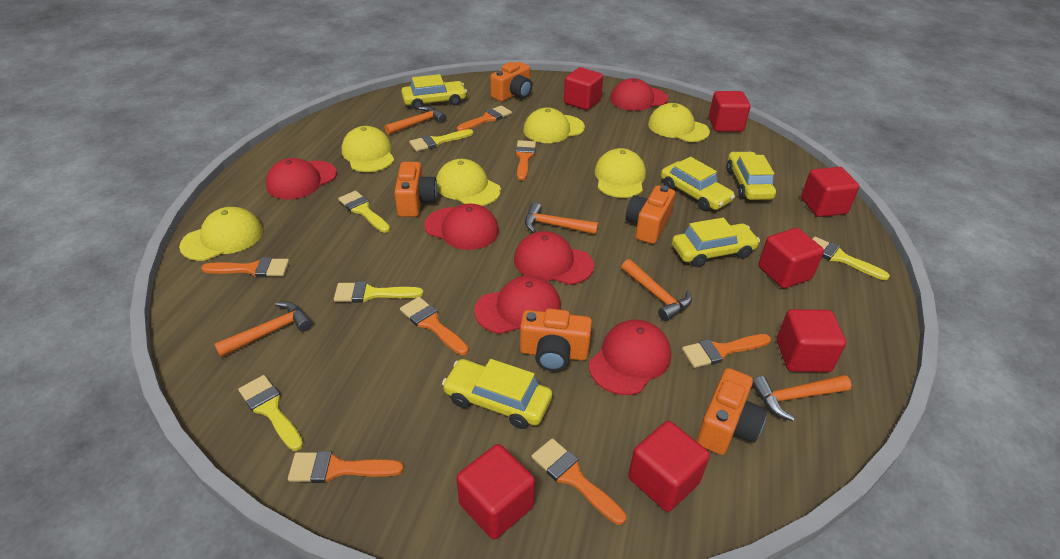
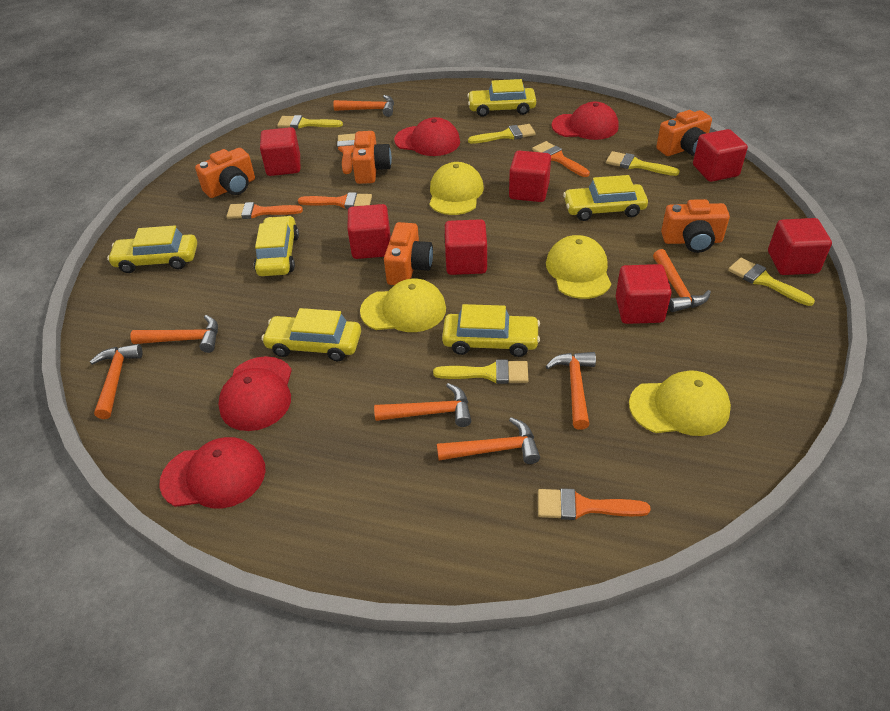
orange brush: 7 -> 5
orange hammer: 5 -> 7
red cap: 6 -> 4
yellow cap: 6 -> 4
yellow car: 5 -> 6

